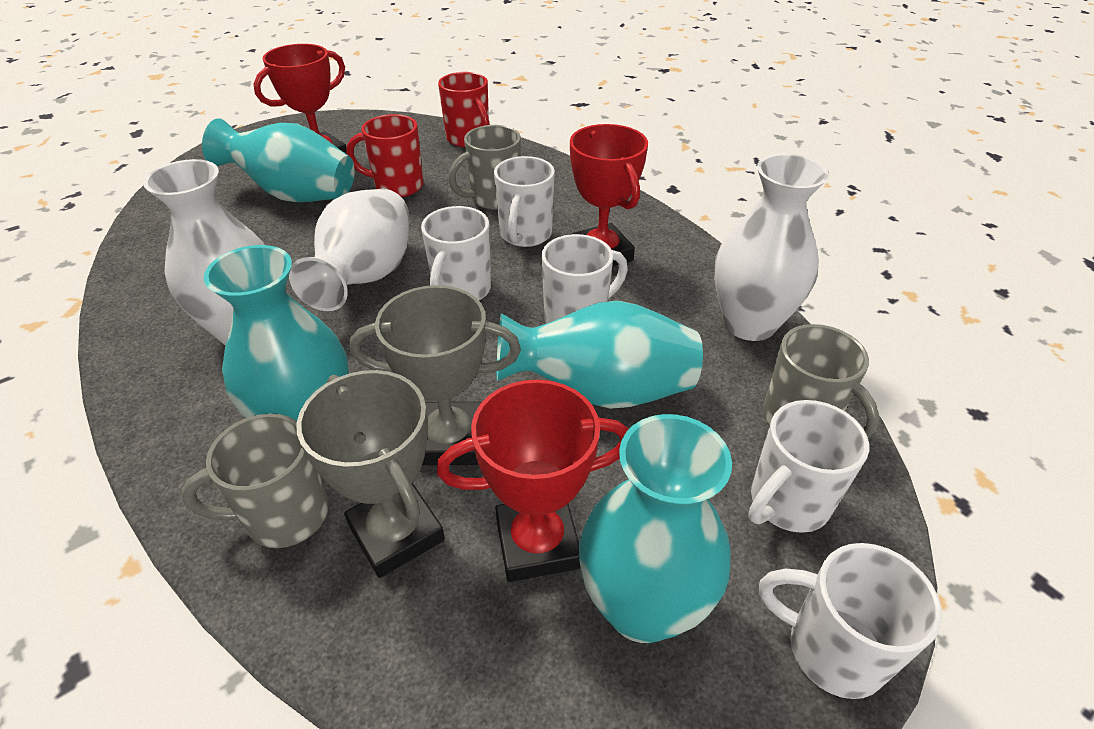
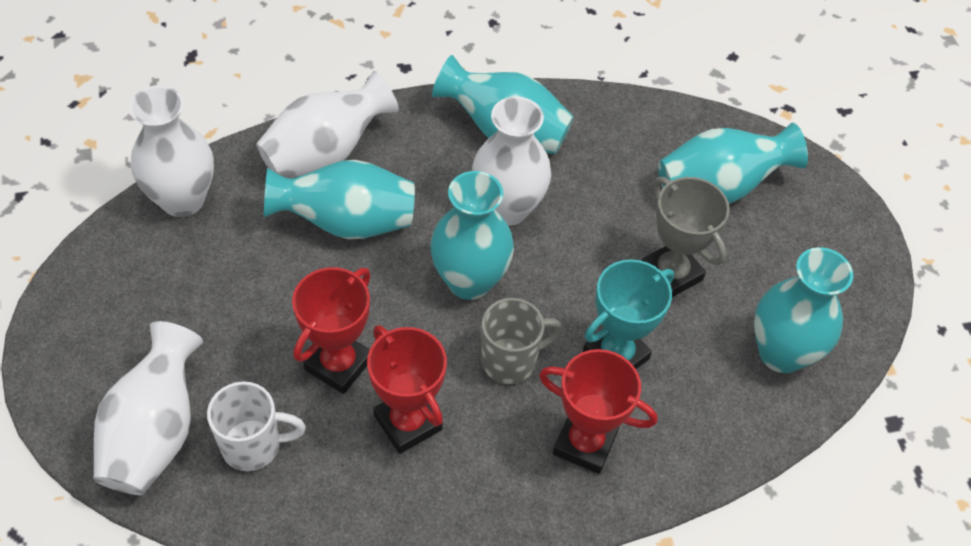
grey mug: 3 -> 1
grey trophy: 2 -> 1
red mug: 2 -> 0
turquoise trophy: 0 -> 1
turquoise vase: 4 -> 5
white mug: 5 -> 1
white vase: 3 -> 4

